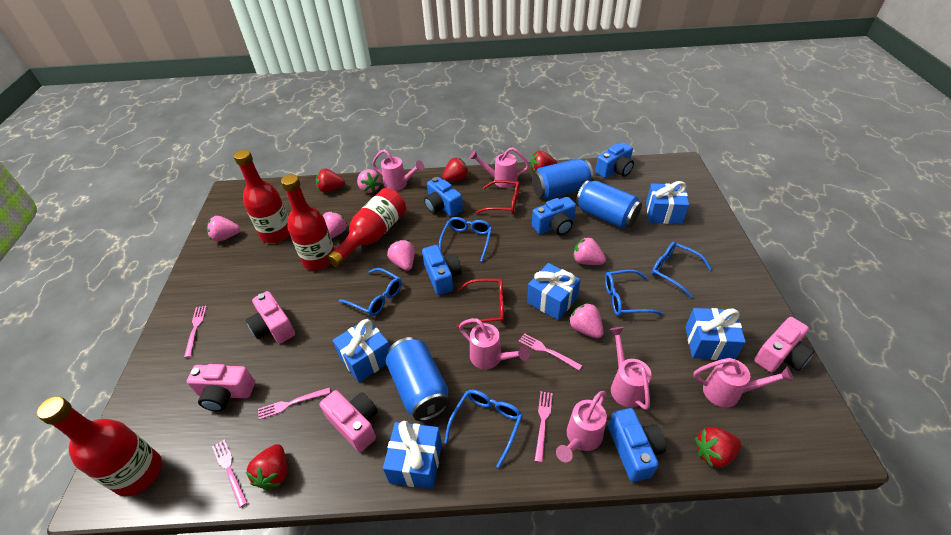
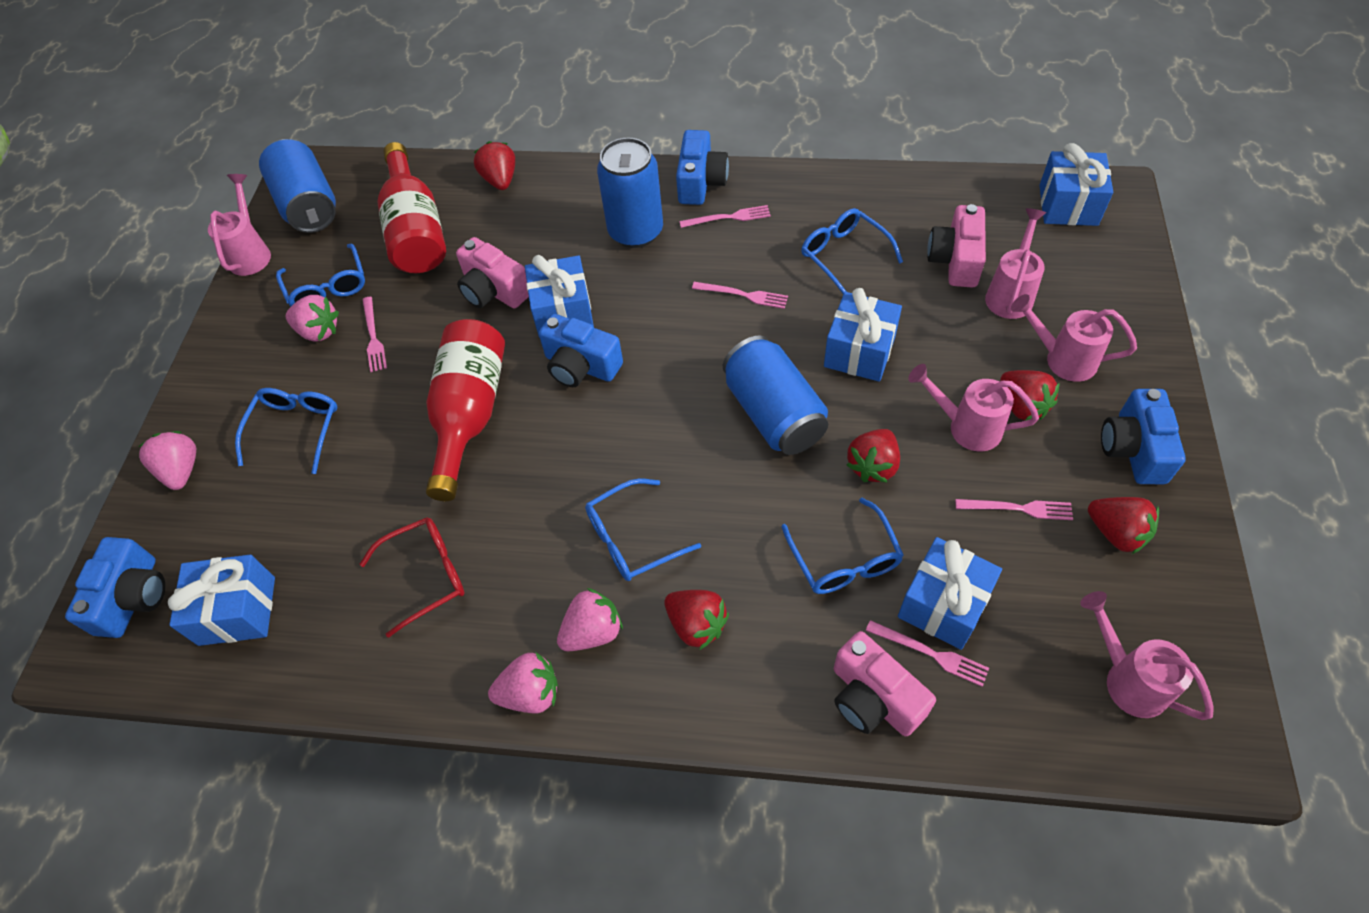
blue camera: 5 -> 4
pink camera: 4 -> 3
pink strawberry: 6 -> 4
pink watering can: 6 -> 5
red bottle: 4 -> 2
red glasses: 2 -> 1

